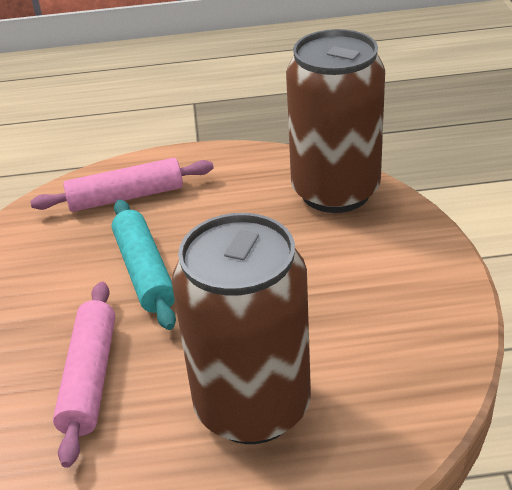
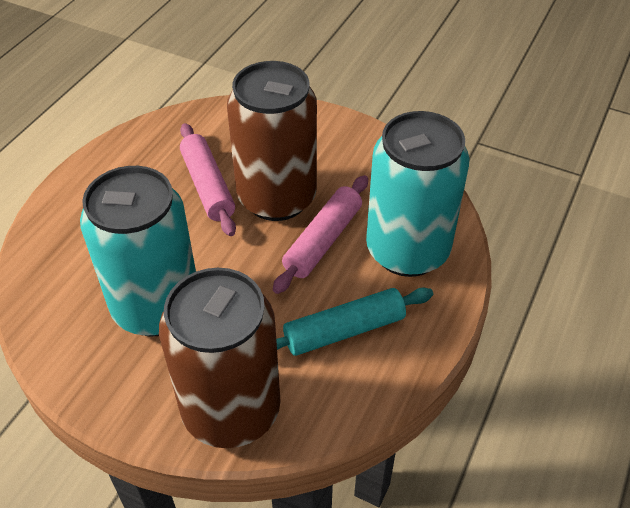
turquoise can: 0 -> 2

